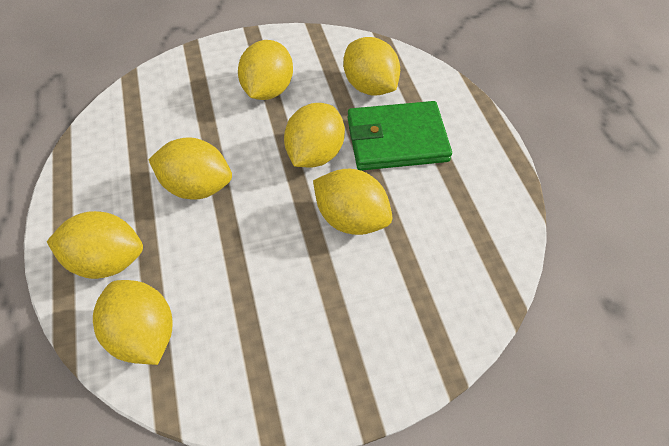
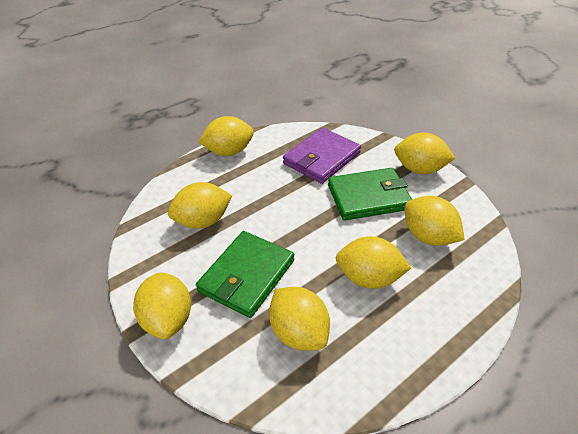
green wallet: 1 -> 2
purple wallet: 0 -> 1

